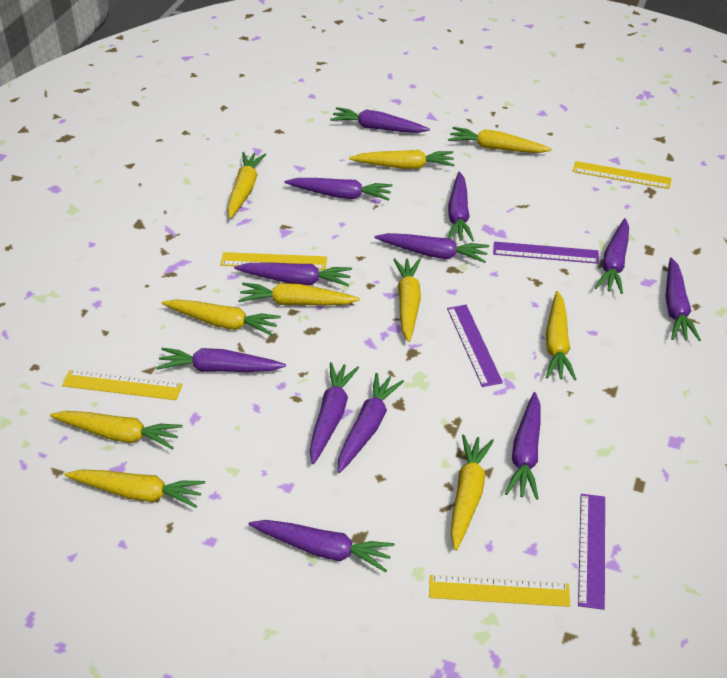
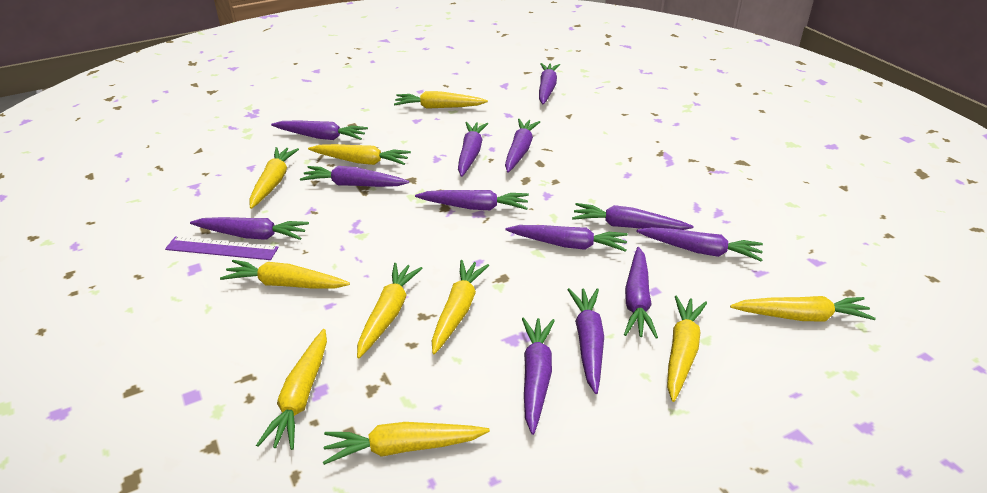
purple carrot: 12 -> 13
purple ruler: 3 -> 1
yellow ruler: 4 -> 0

